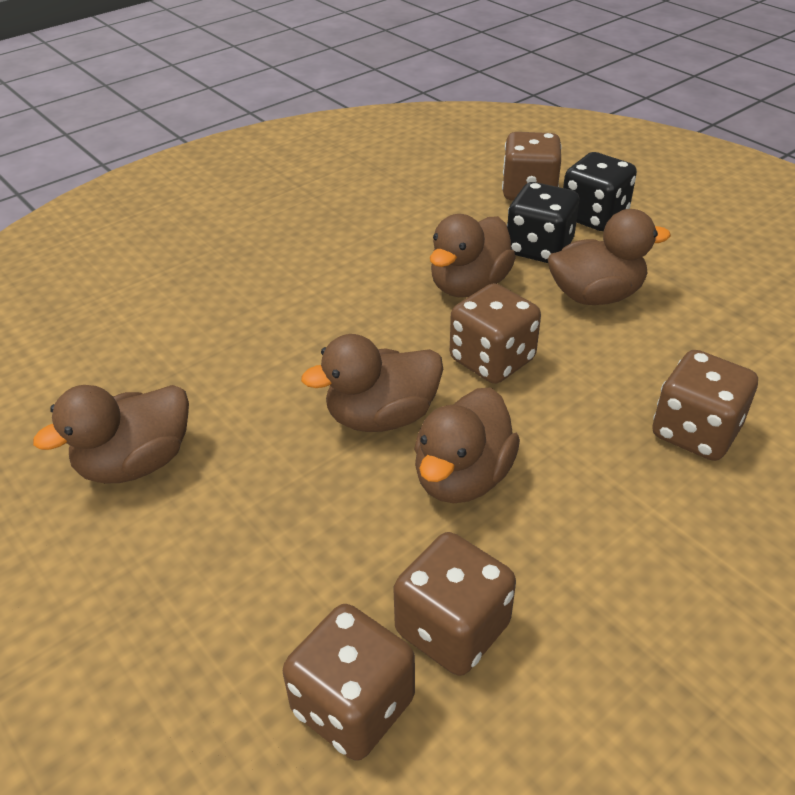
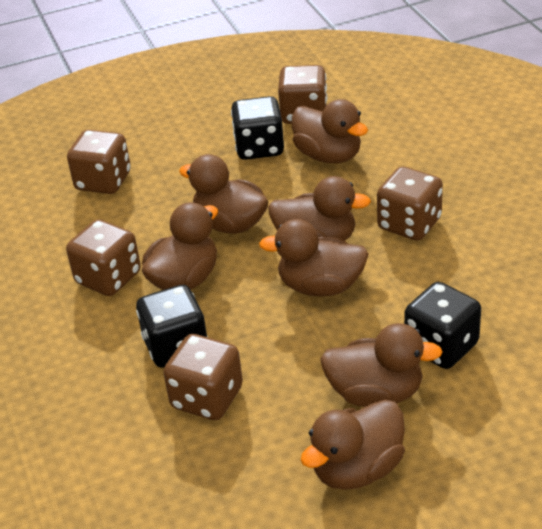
black dice: 2 -> 3
brown duck: 5 -> 7

